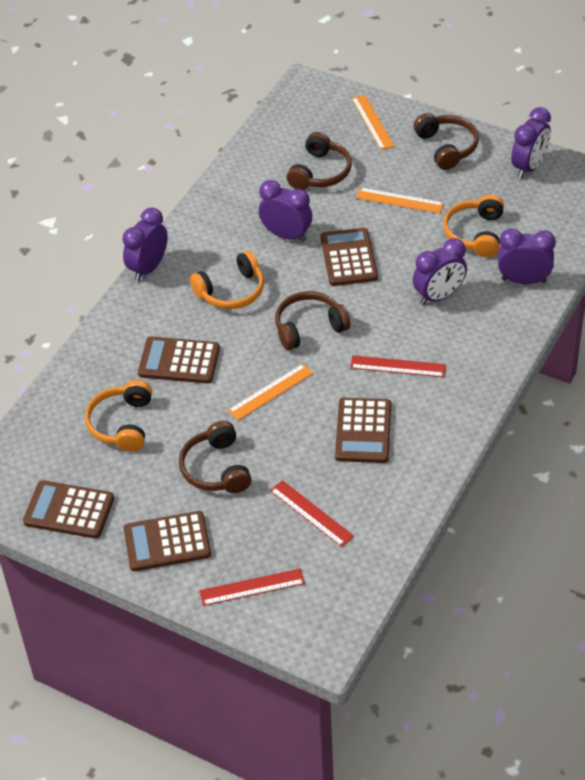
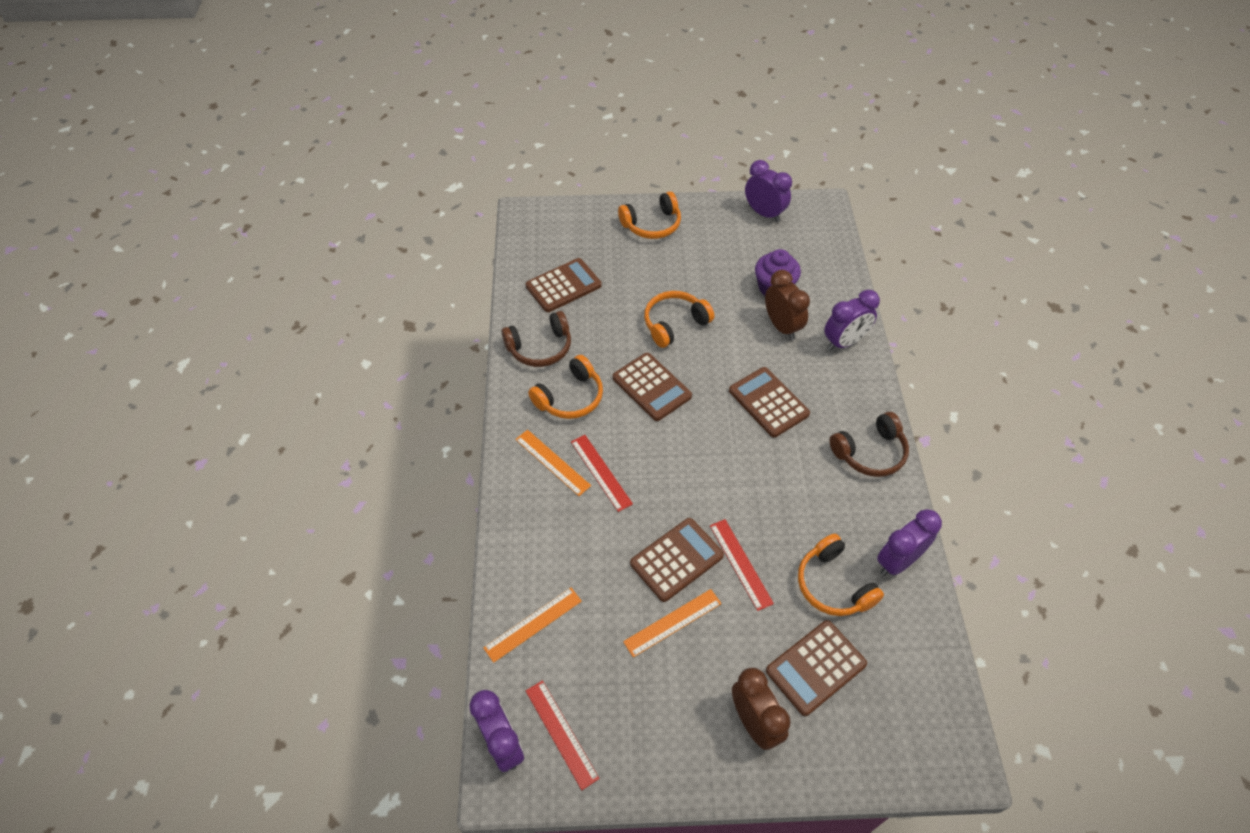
brown clock: 0 -> 2
brown headphones: 4 -> 2
orange headphones: 3 -> 4
purple clock: 5 -> 4
purple cupcake: 0 -> 1

